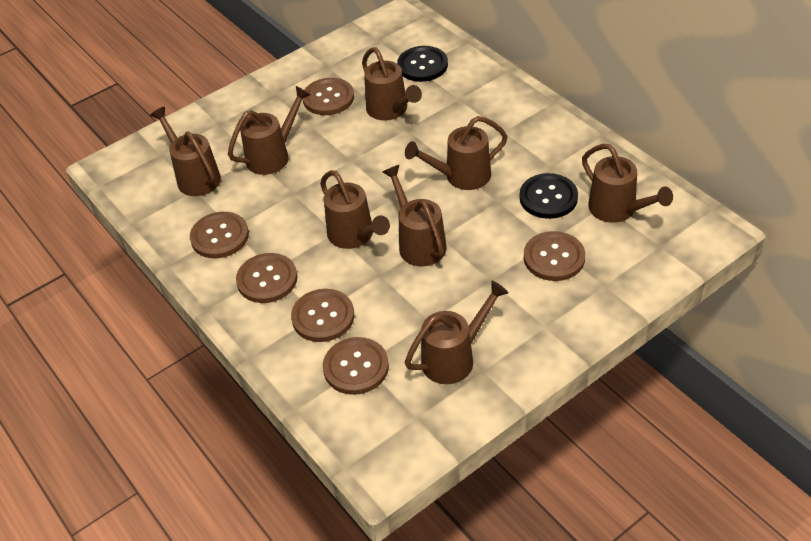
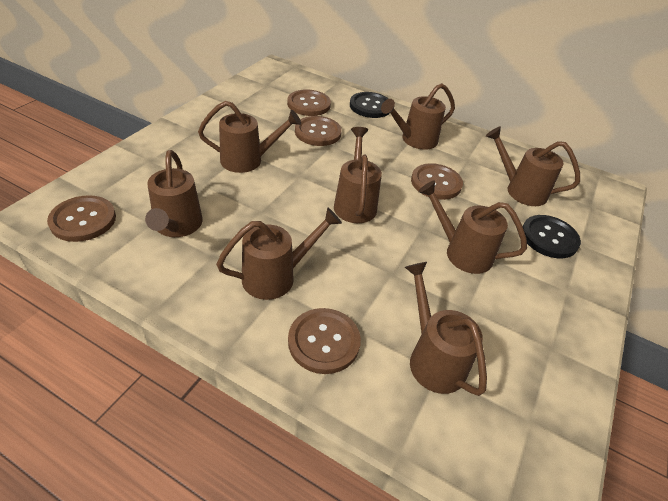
brown button: 6 -> 5

